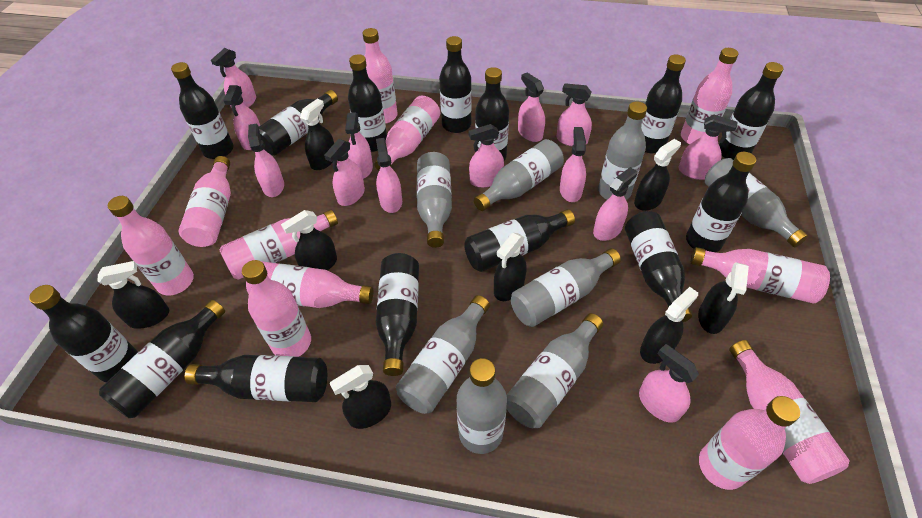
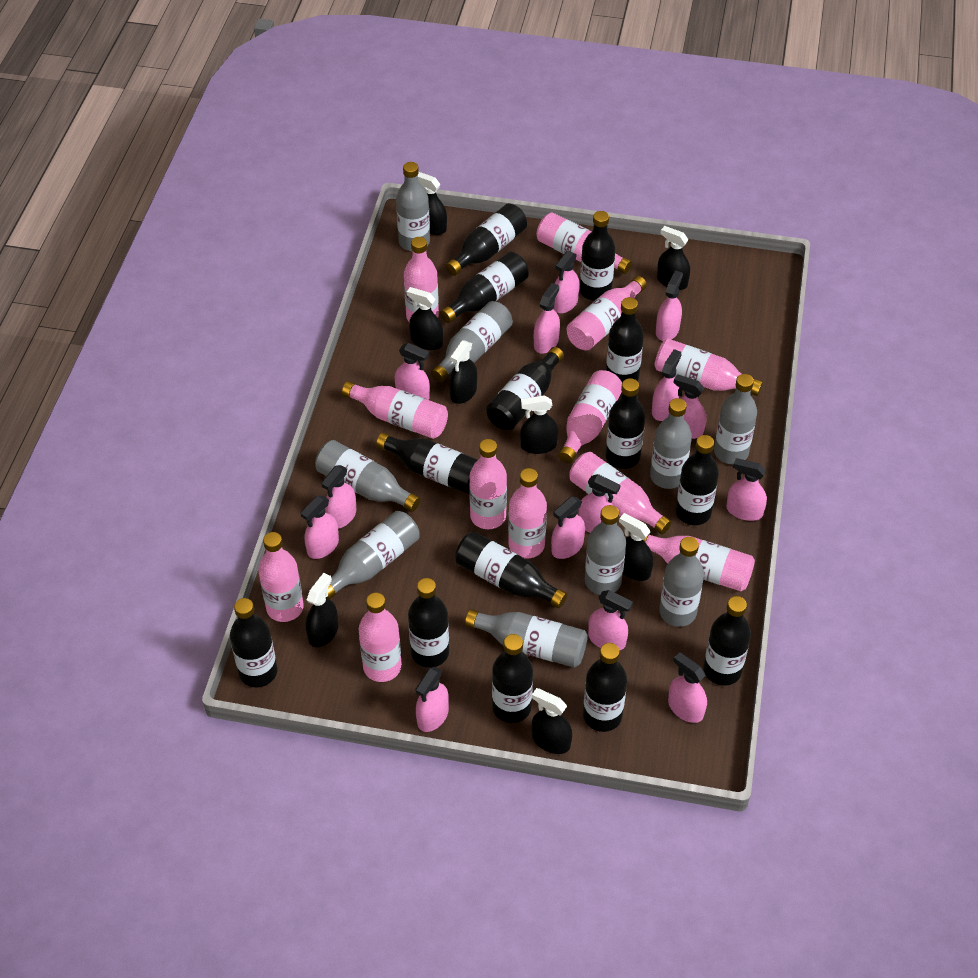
grey bottle: 8 -> 9
pink bottle: 11 -> 12
pink spray bottle: 13 -> 14

